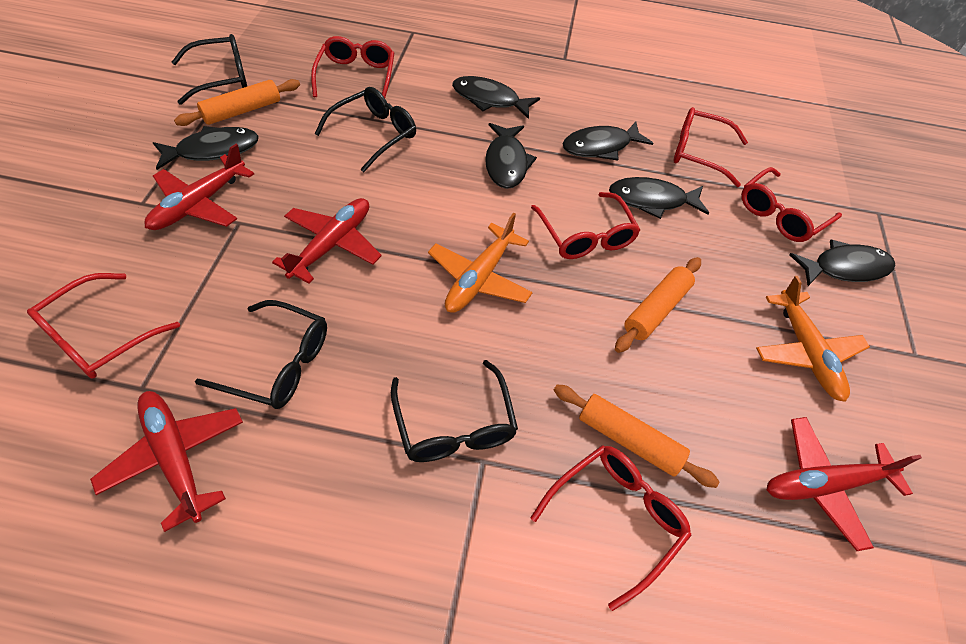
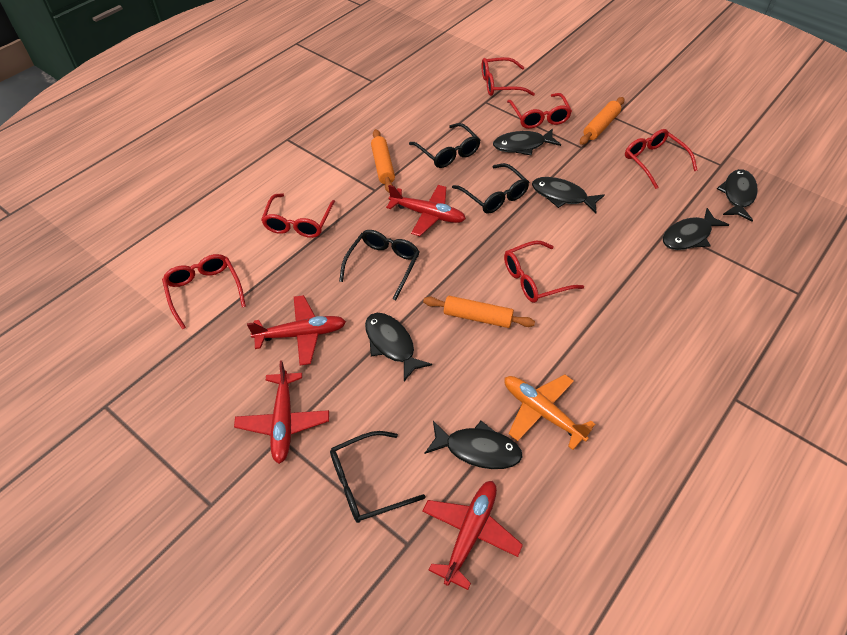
orange plane: 2 -> 1

